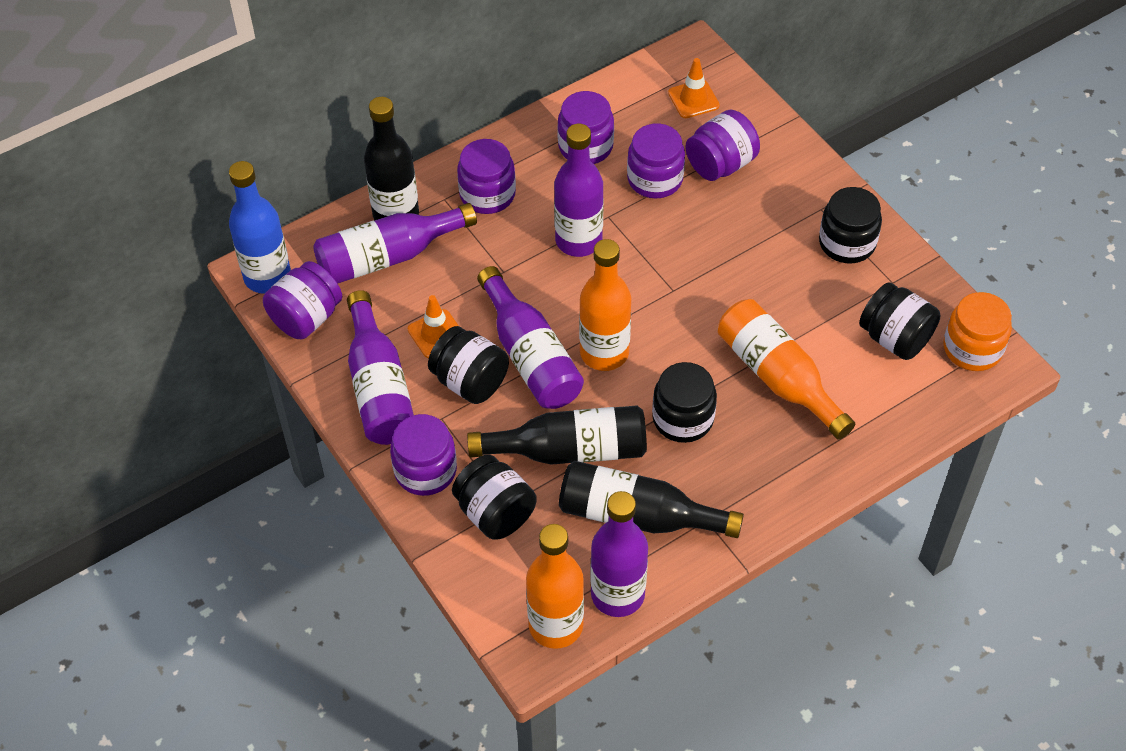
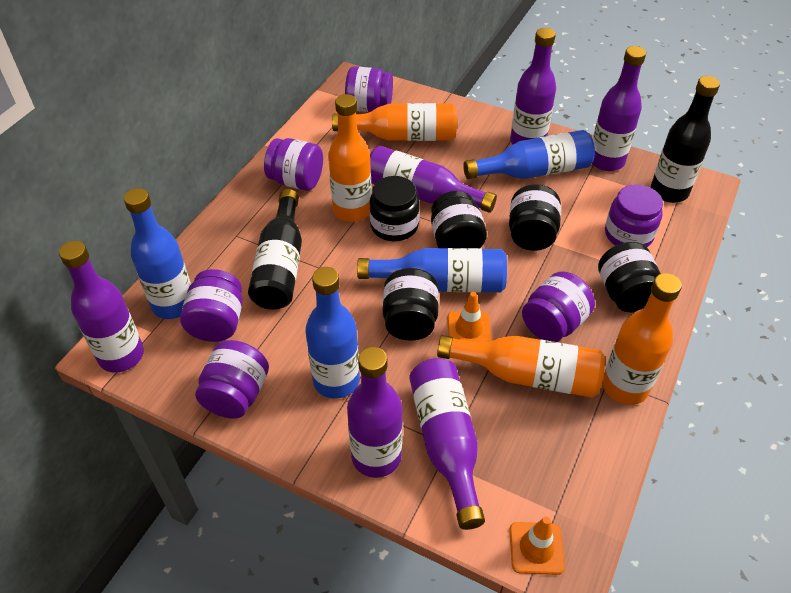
black bottle: 3 -> 2
blue bottle: 1 -> 4
orange bottle: 3 -> 4
orange jar: 1 -> 0
purple bottle: 5 -> 6

